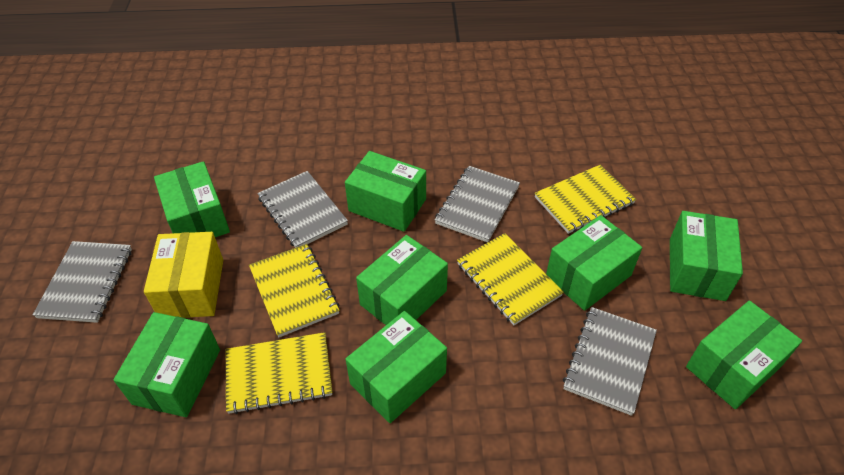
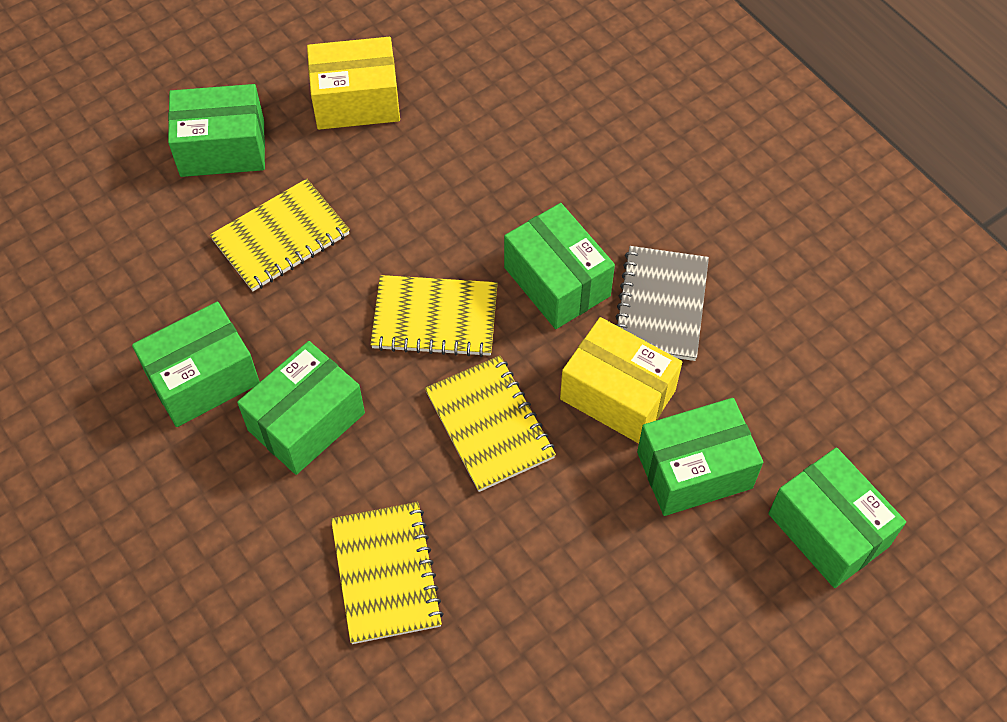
green box: 8 -> 6
grey notebook: 4 -> 1
yellow box: 1 -> 2

